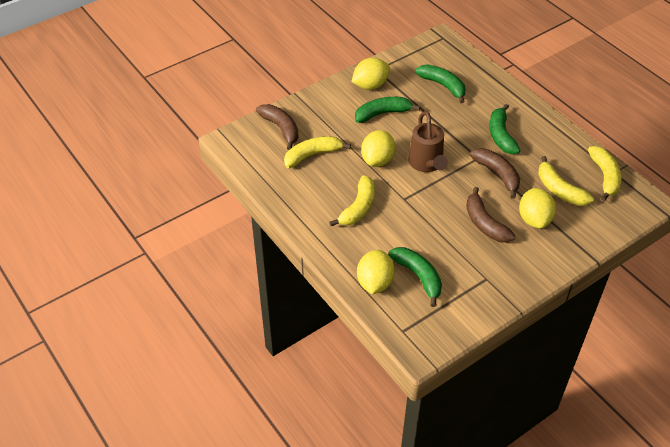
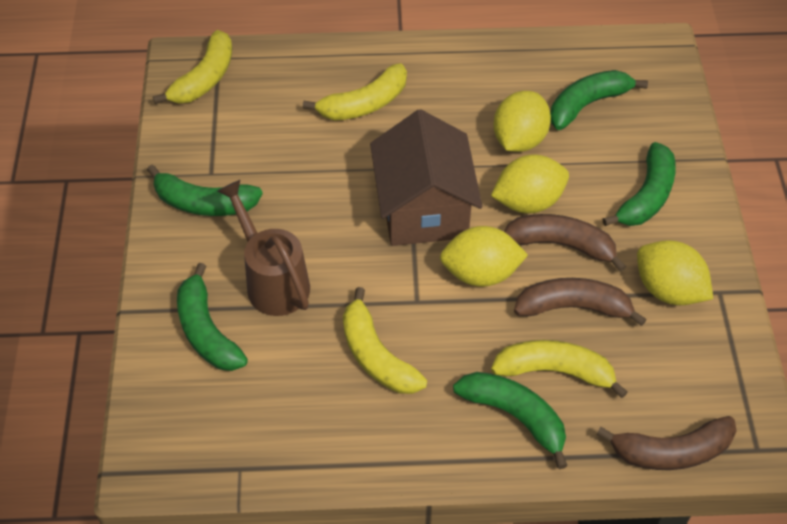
brown house: 0 -> 1
green banana: 4 -> 5

